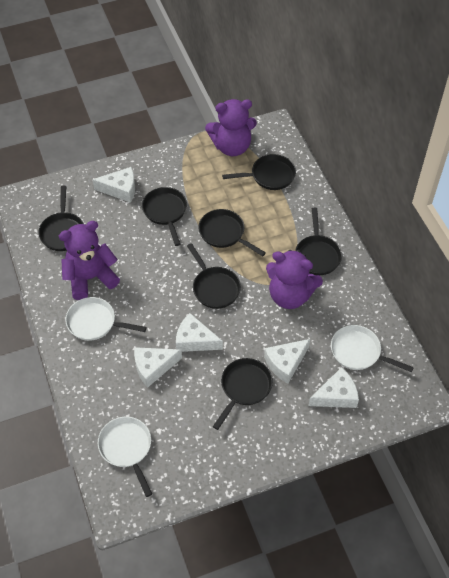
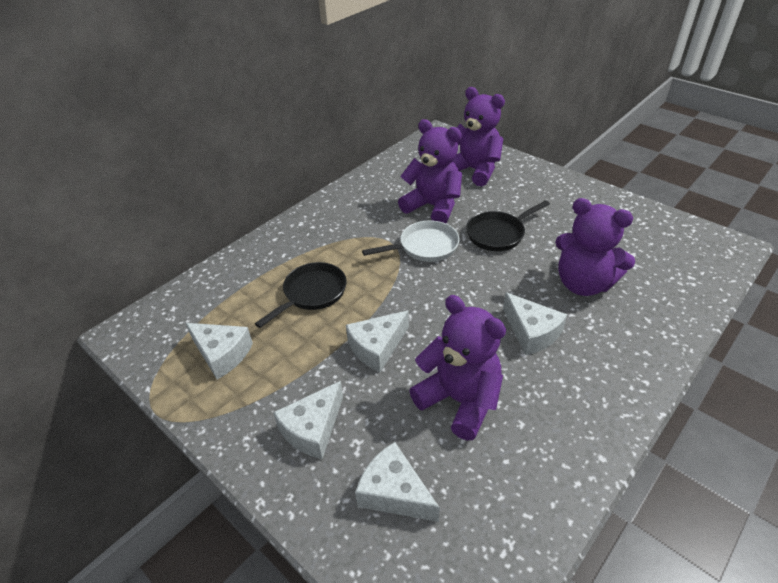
black pan: 7 -> 2
purple teddy bear: 3 -> 4
white pan: 3 -> 1

